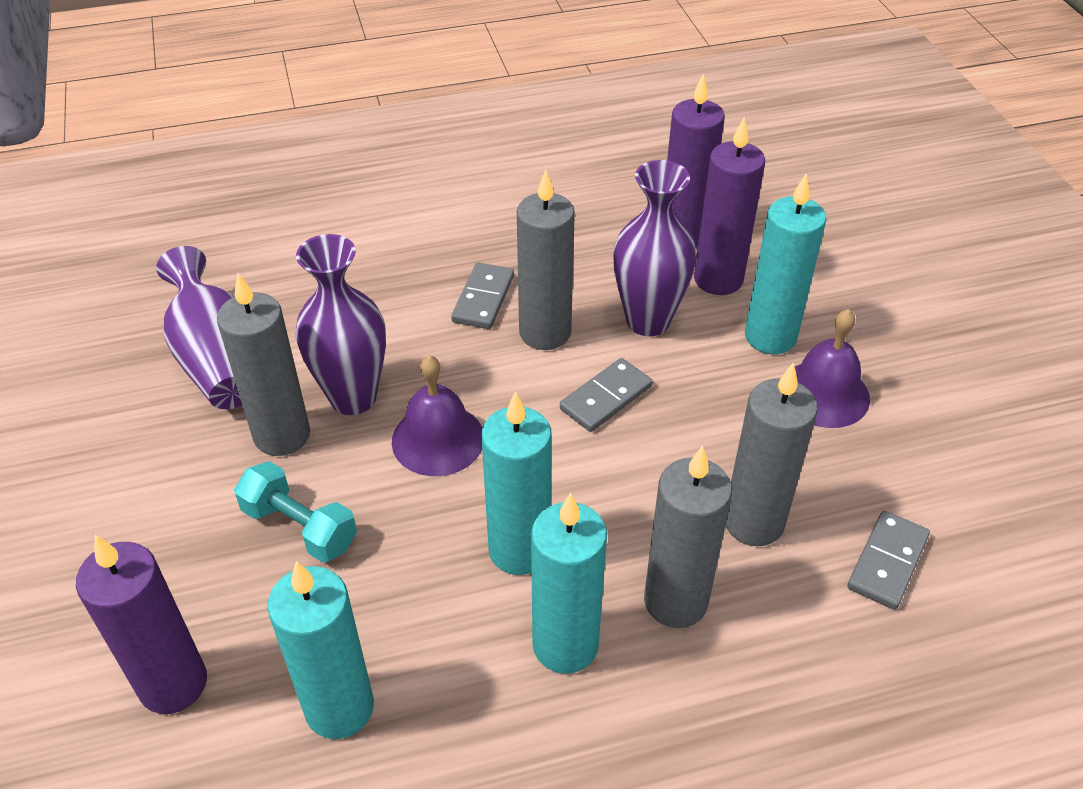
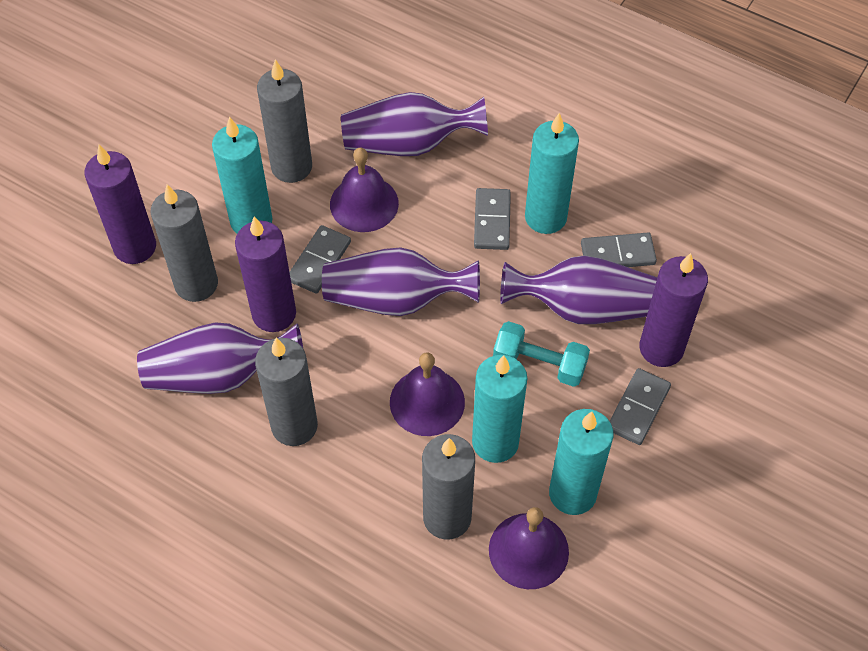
grey domino: 3 -> 4
purple bell: 2 -> 3
purple vase: 3 -> 4

